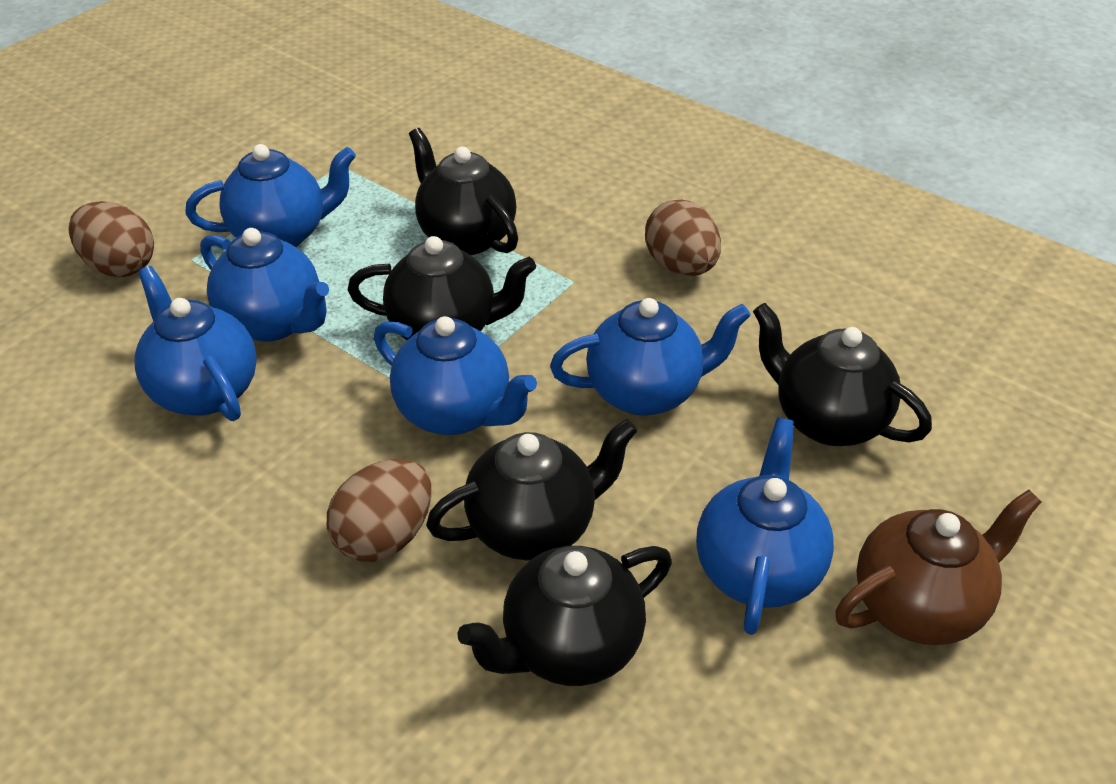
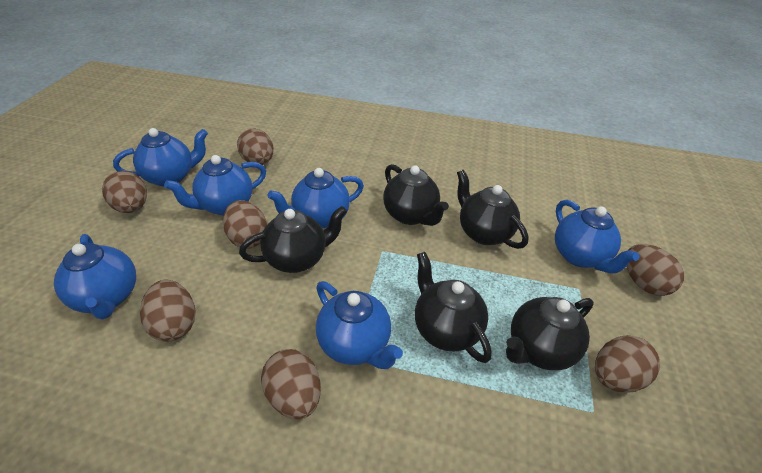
brown egg: 3 -> 7
brown teapot: 1 -> 0

